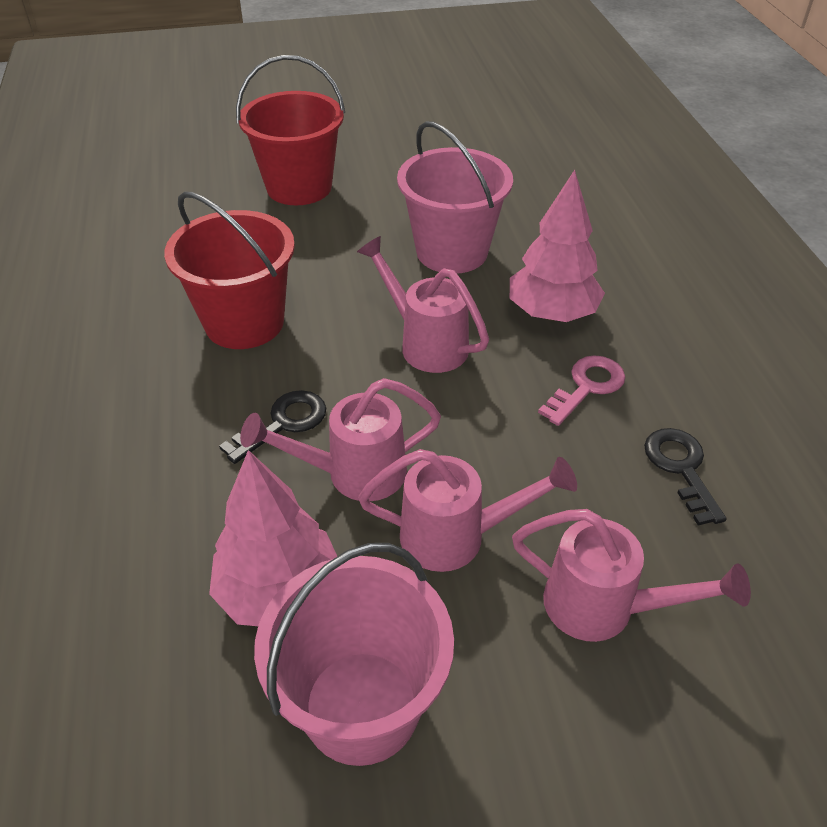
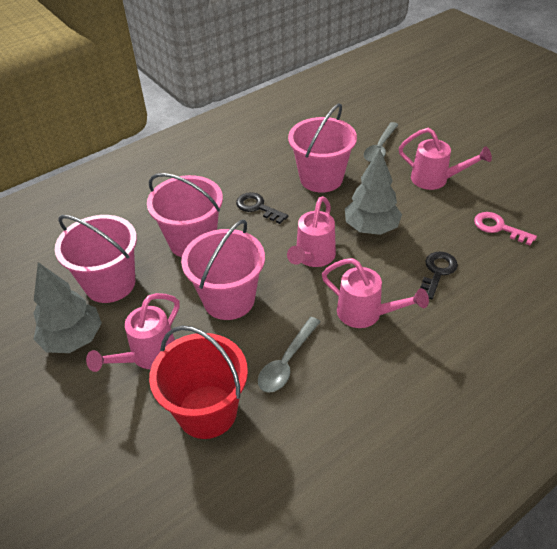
grey spoon: 0 -> 2
grey tree: 0 -> 2
pink bucket: 2 -> 4
pink tree: 2 -> 0
red bucket: 2 -> 1

